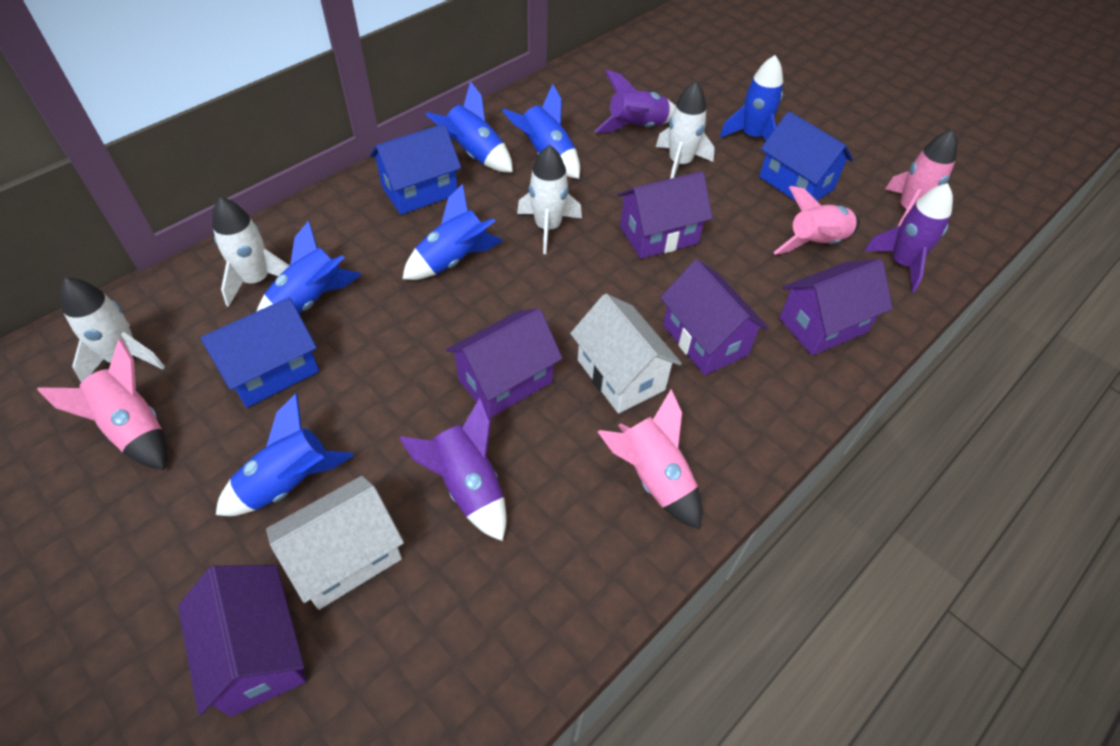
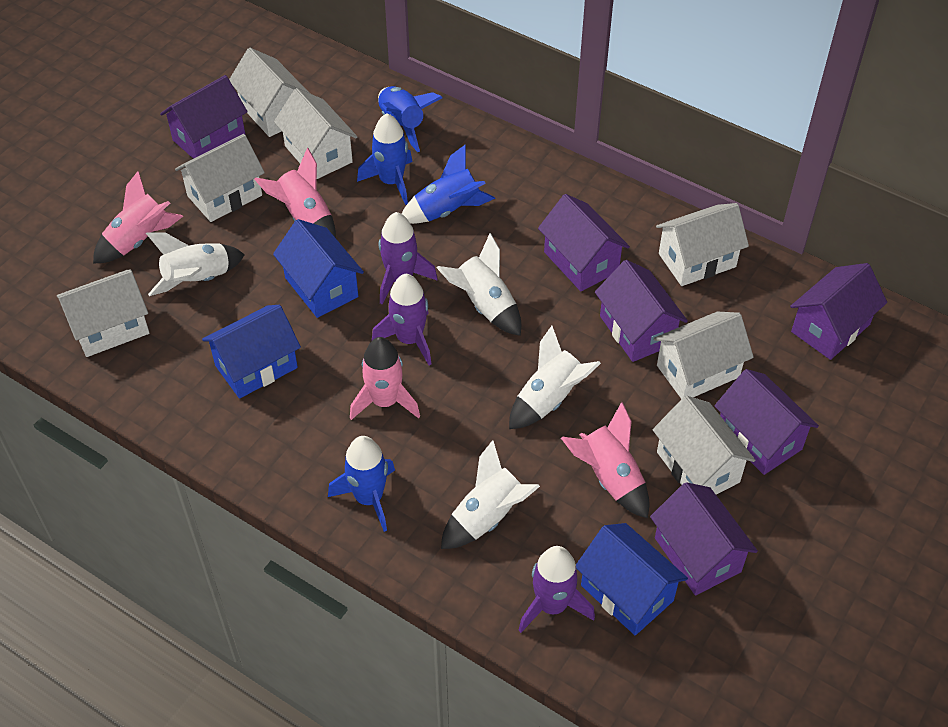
blue rocket: 6 -> 4
purple house: 5 -> 6
white house: 2 -> 7

